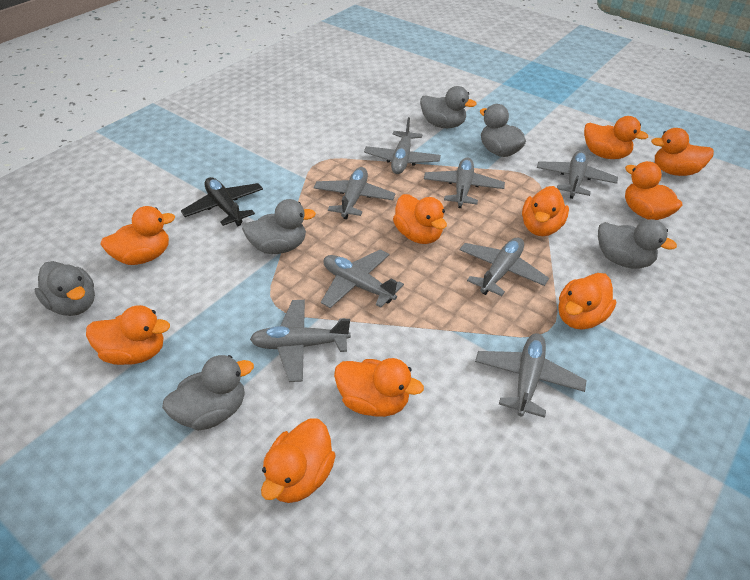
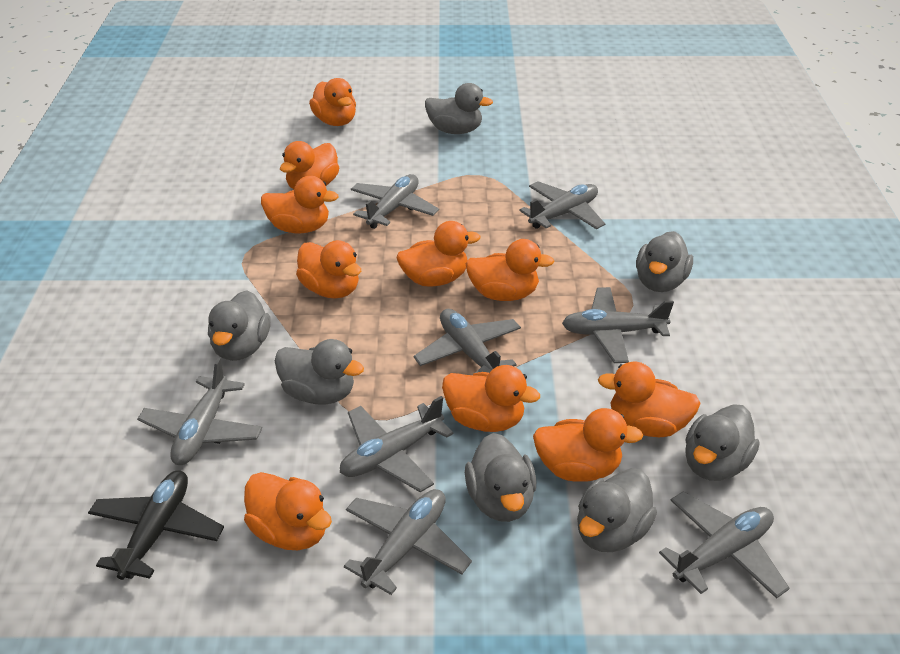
grey duck: 6 -> 7

